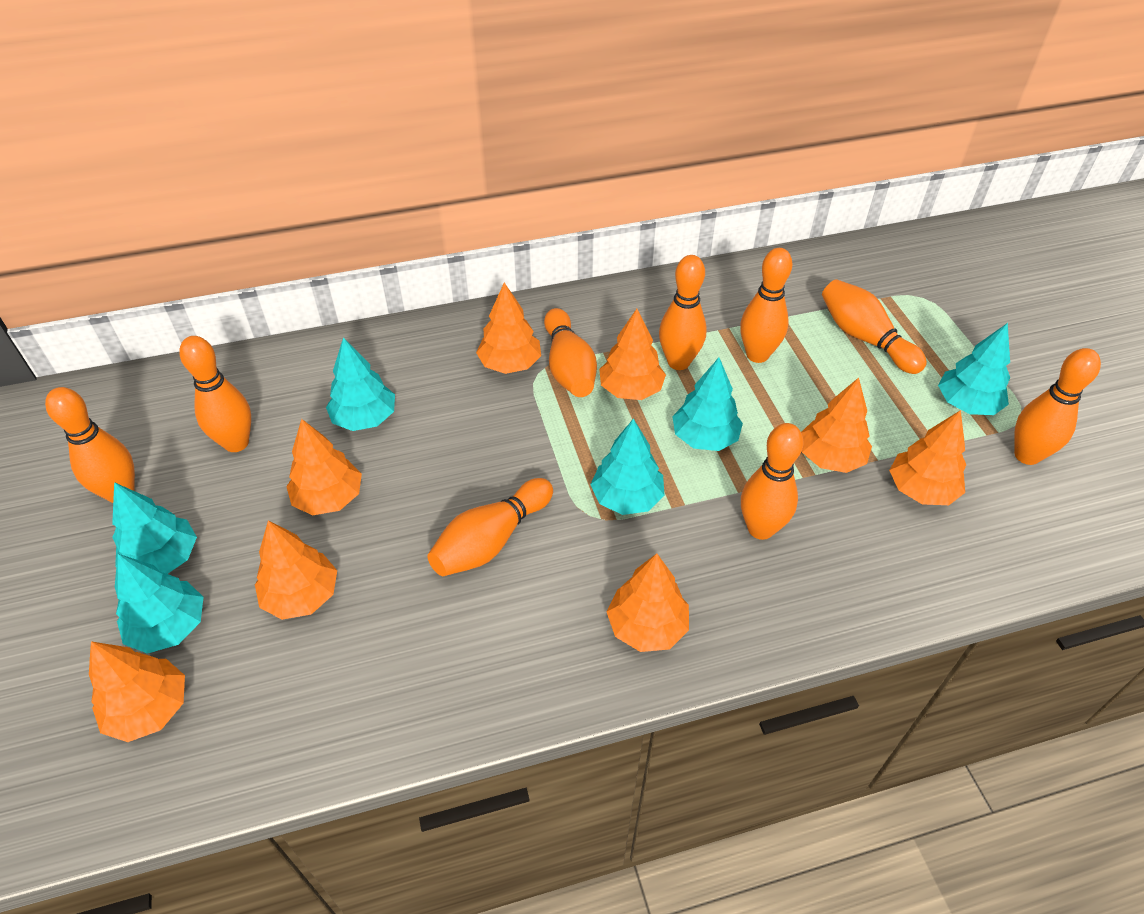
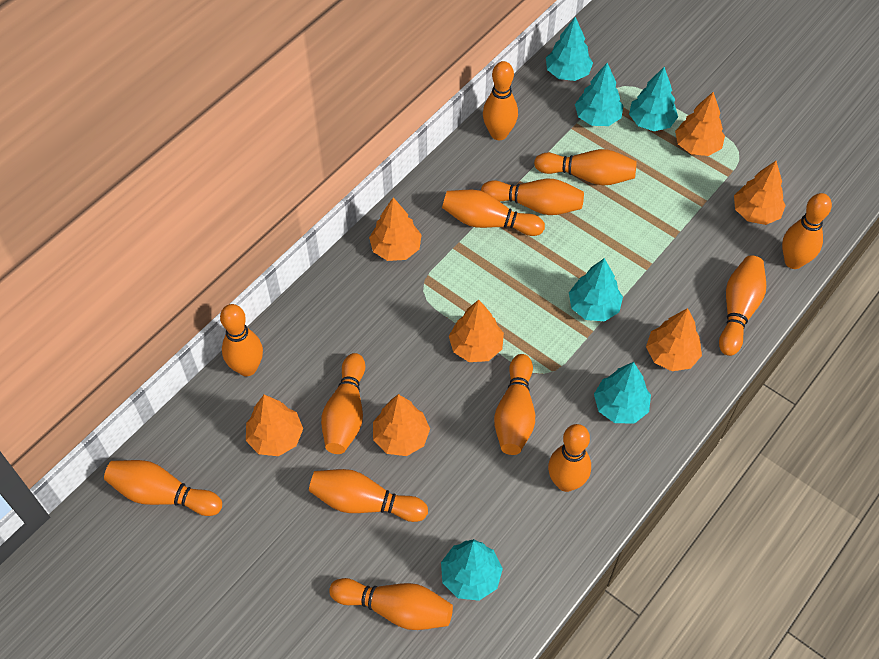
orange bowling pin: 9 -> 13
orange tree: 8 -> 7

